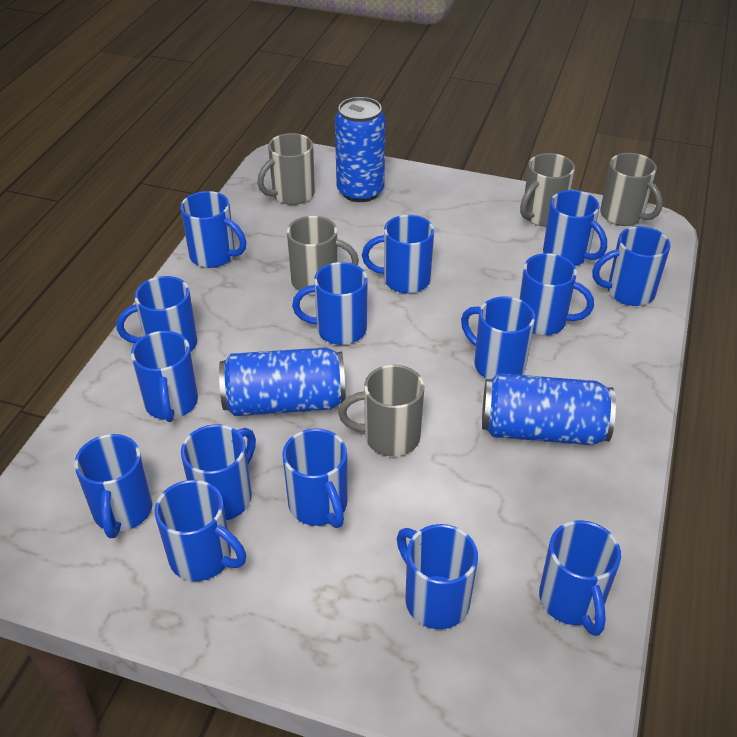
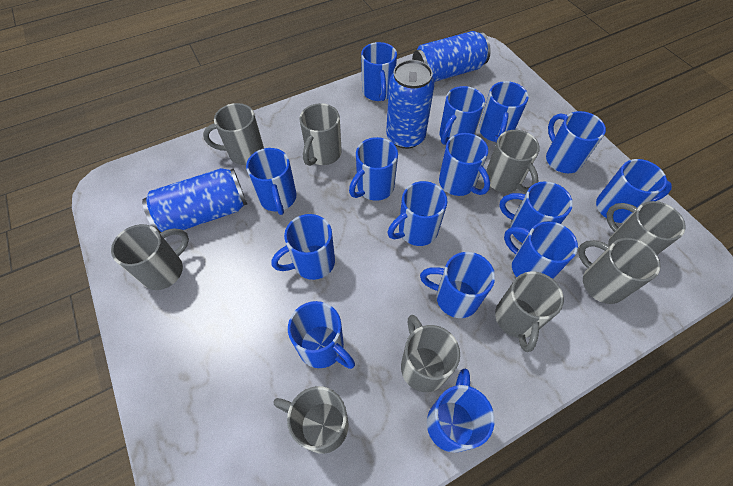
grey mug: 5 -> 9

